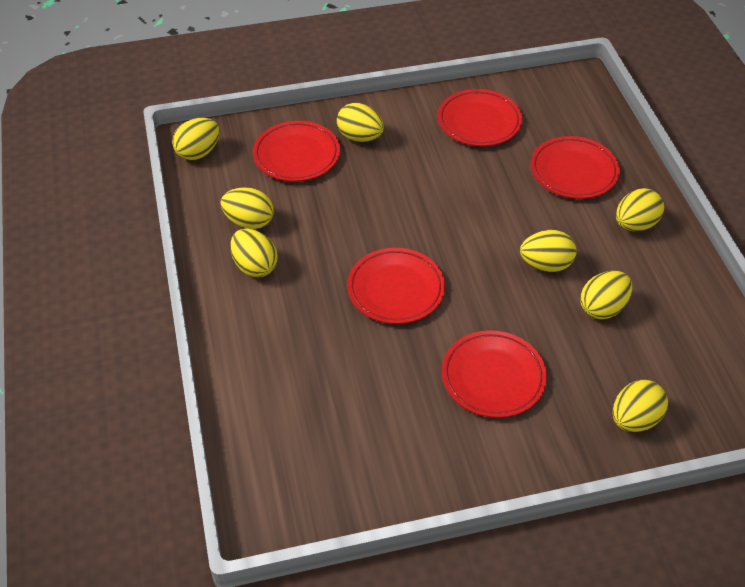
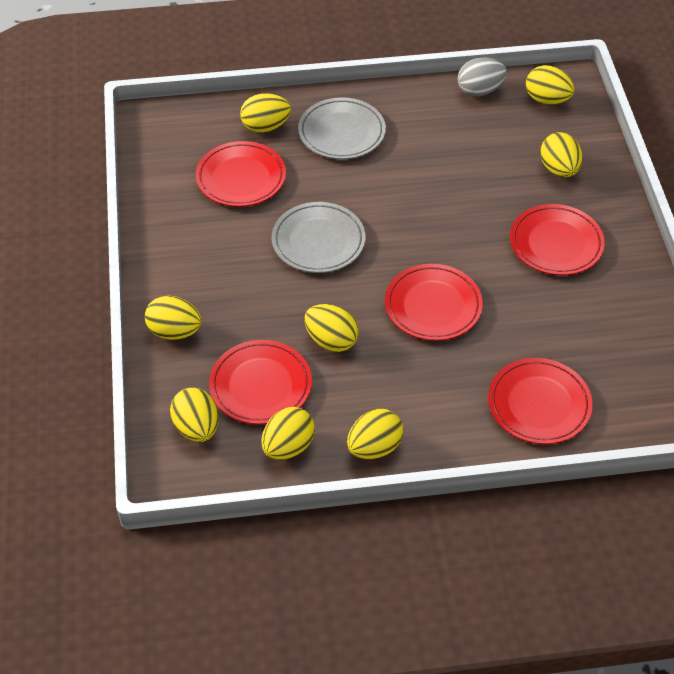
grey egg: 0 -> 1
grey plate: 0 -> 2

